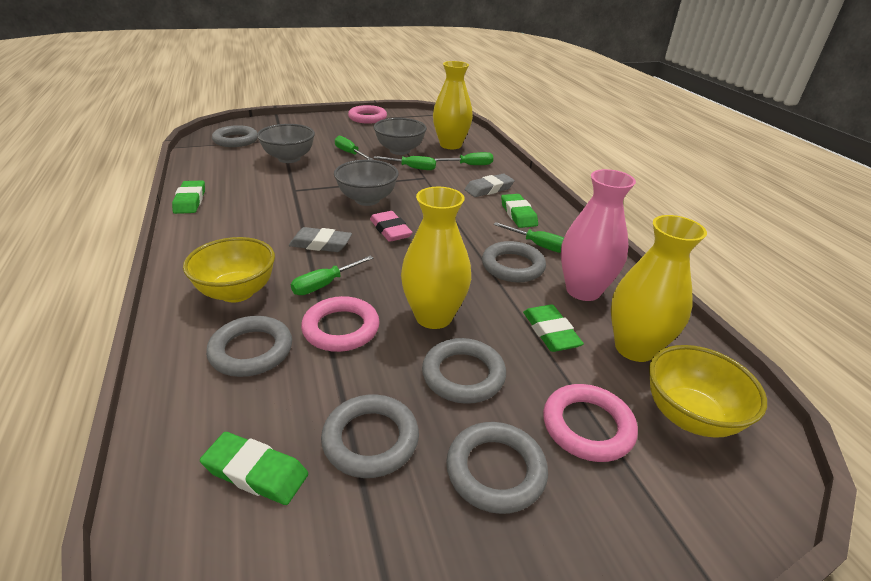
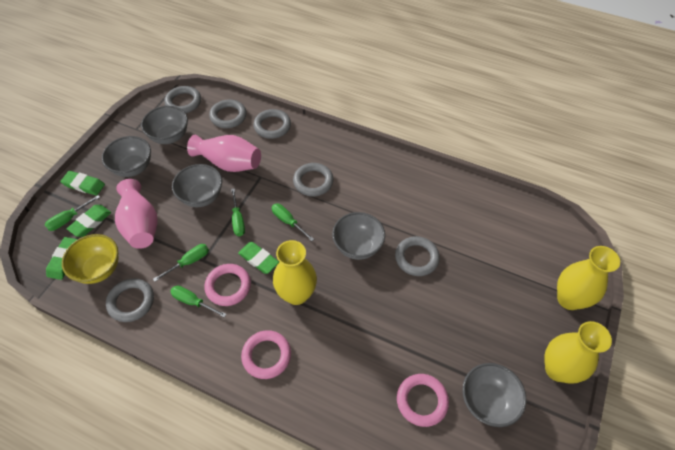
grey bowl: 3 -> 5
grey eraser: 2 -> 0
pink eraser: 1 -> 0
pink vase: 1 -> 2
yellow bowl: 2 -> 1

